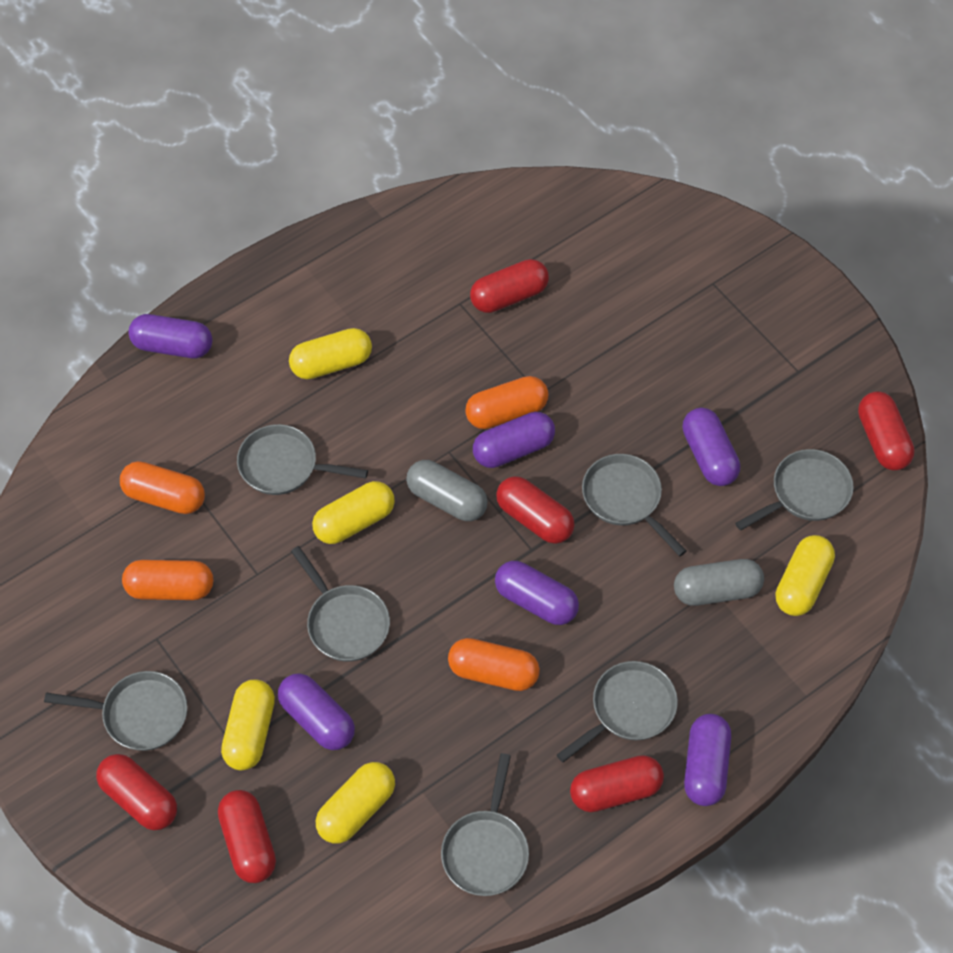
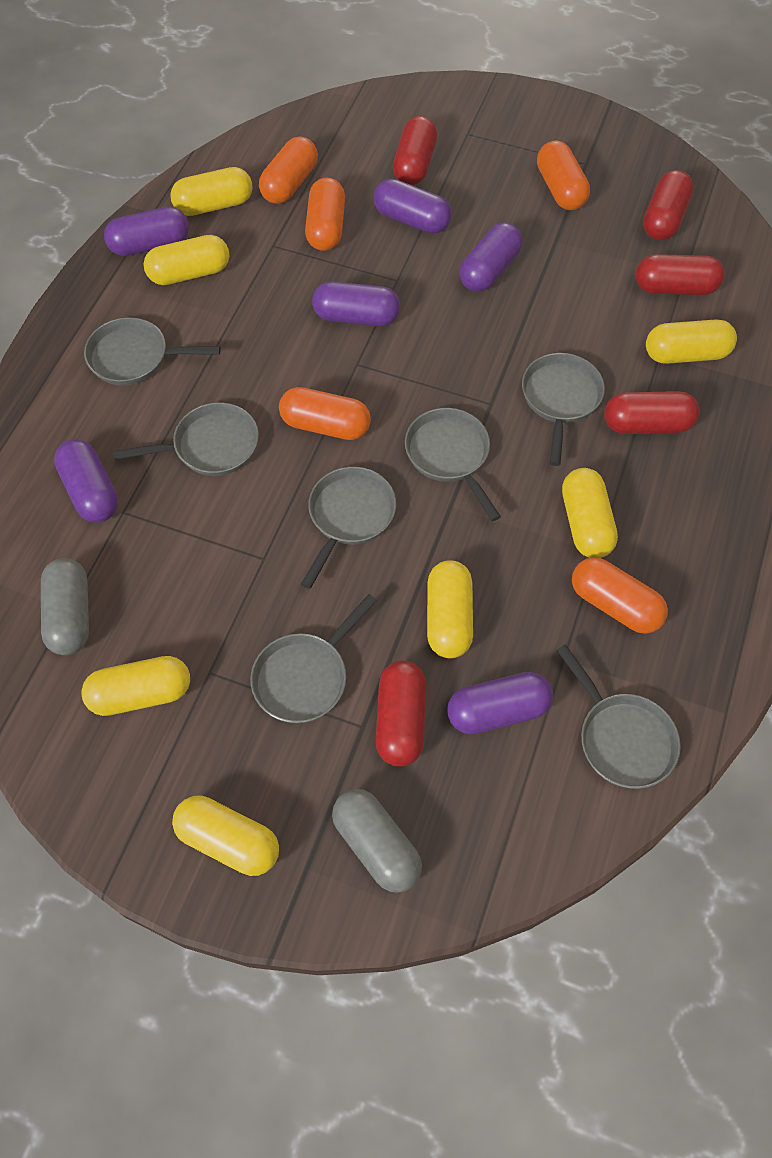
orange capsule: 4 -> 5
red capsule: 6 -> 5
yellow capsule: 5 -> 7

